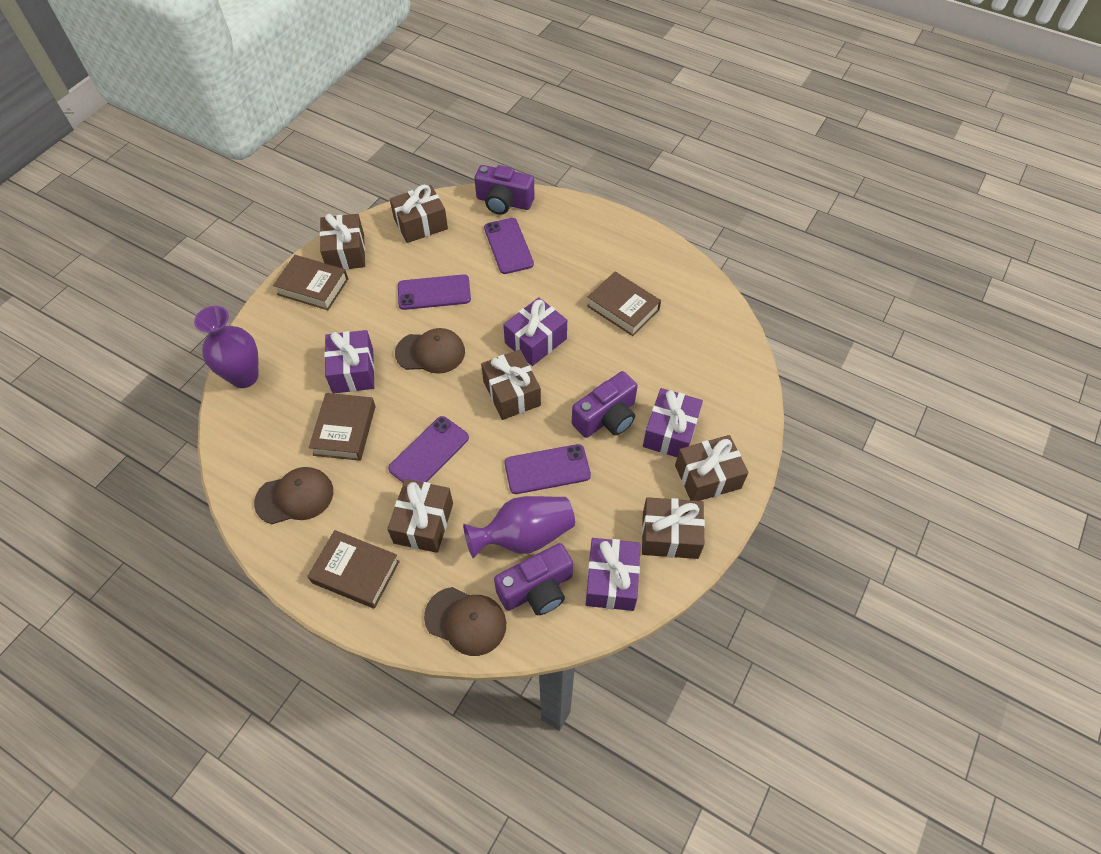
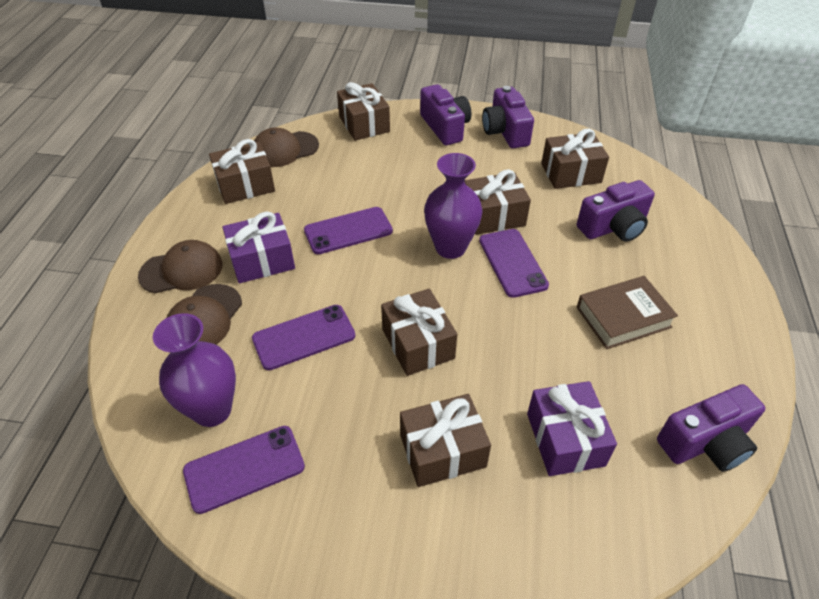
brown book: 4 -> 1
purple camera: 3 -> 4
purple gift: 4 -> 2

